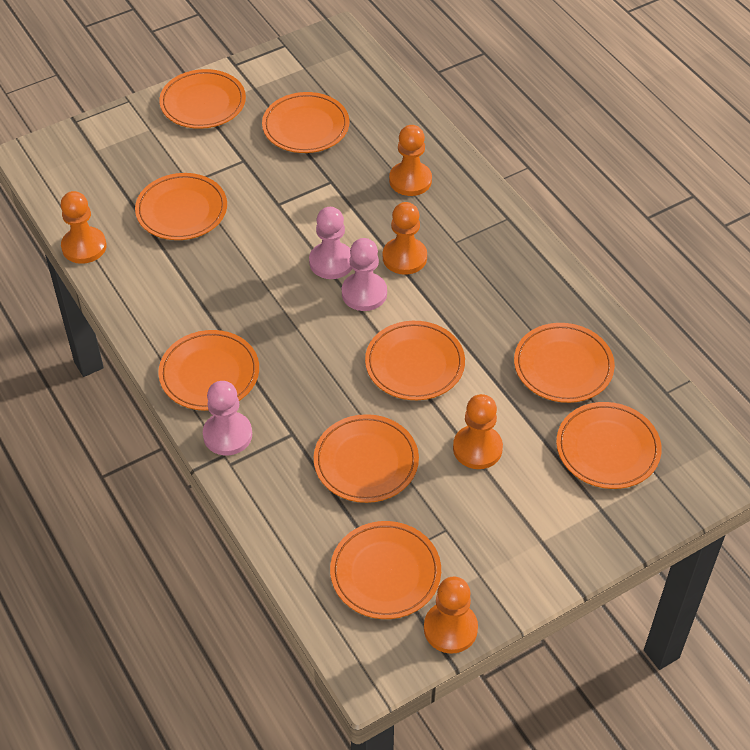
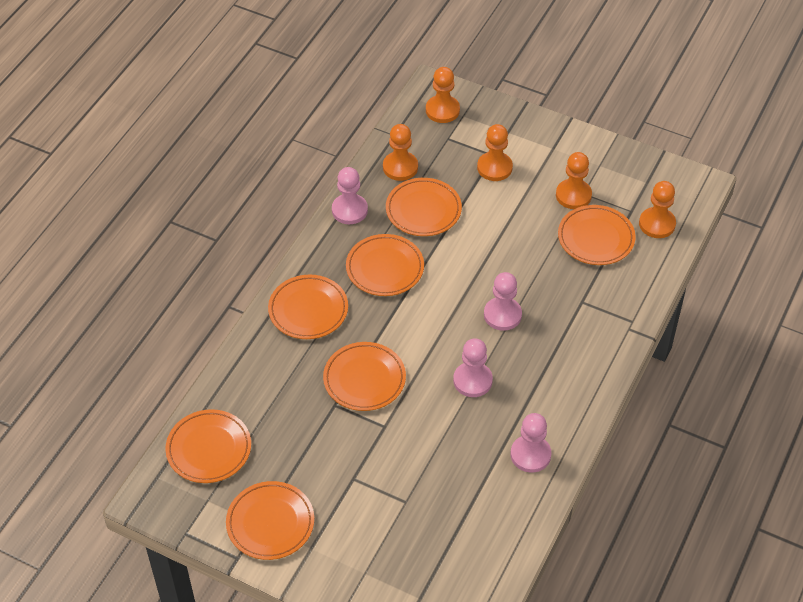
orange plate: 9 -> 7
pink pawn: 3 -> 4

